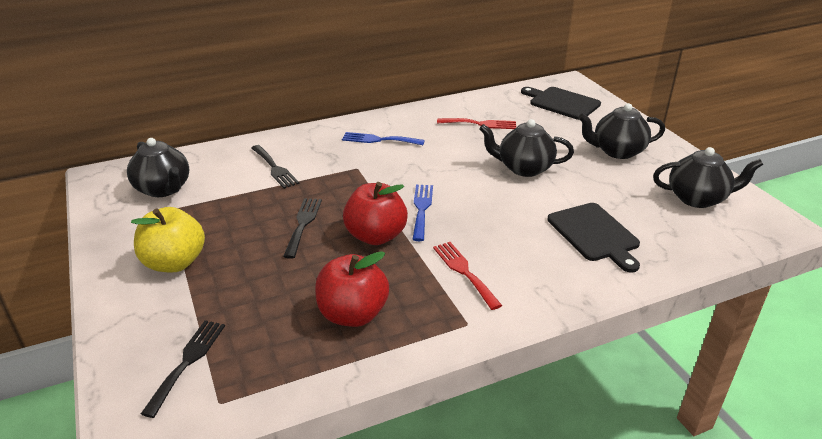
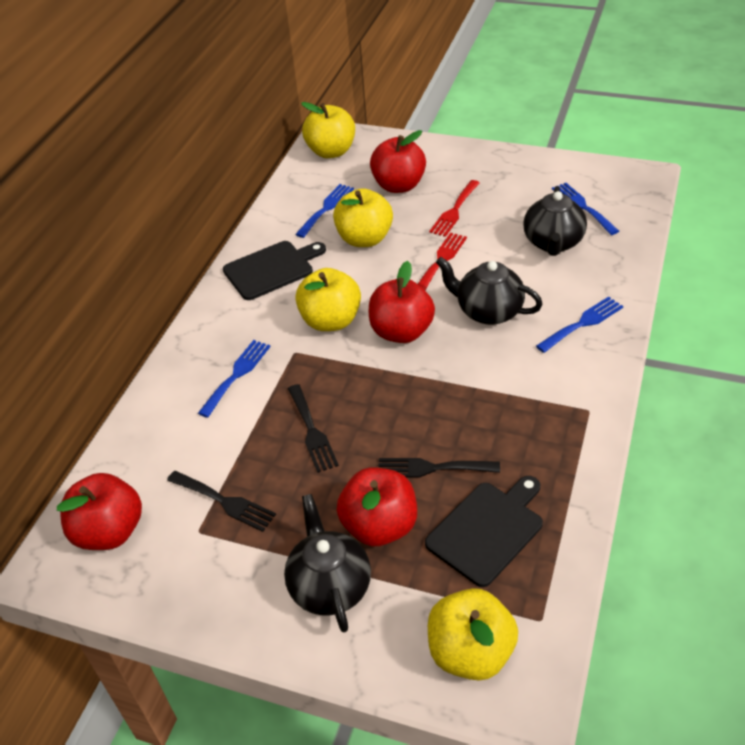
black teapot: 4 -> 3
blue fork: 2 -> 4
red apple: 2 -> 4
yellow apple: 1 -> 4

